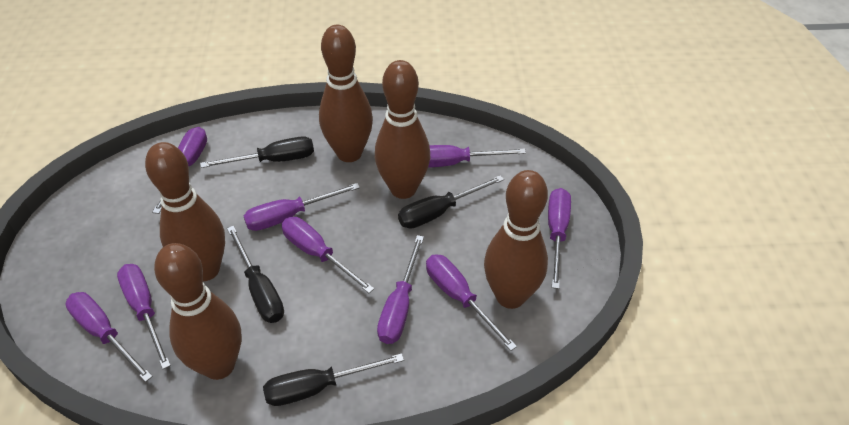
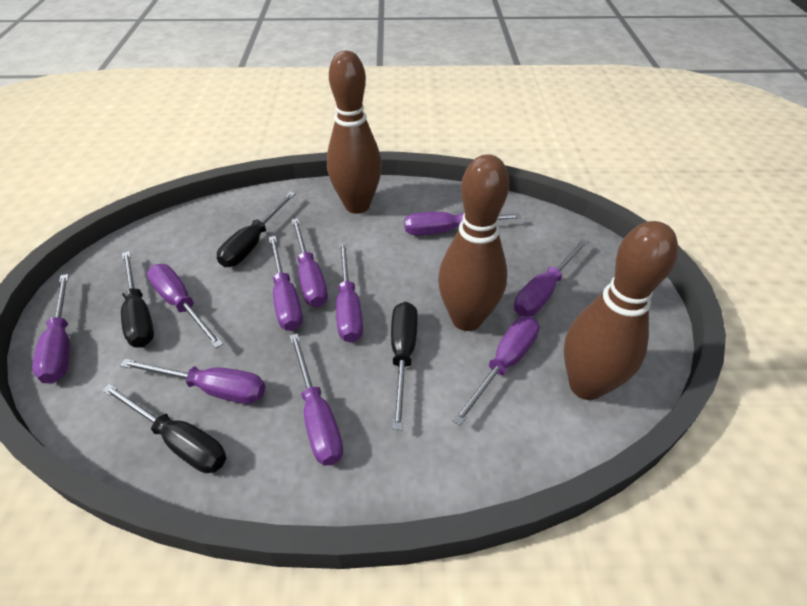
brown bowling pin: 5 -> 3
purple screwdriver: 9 -> 10

